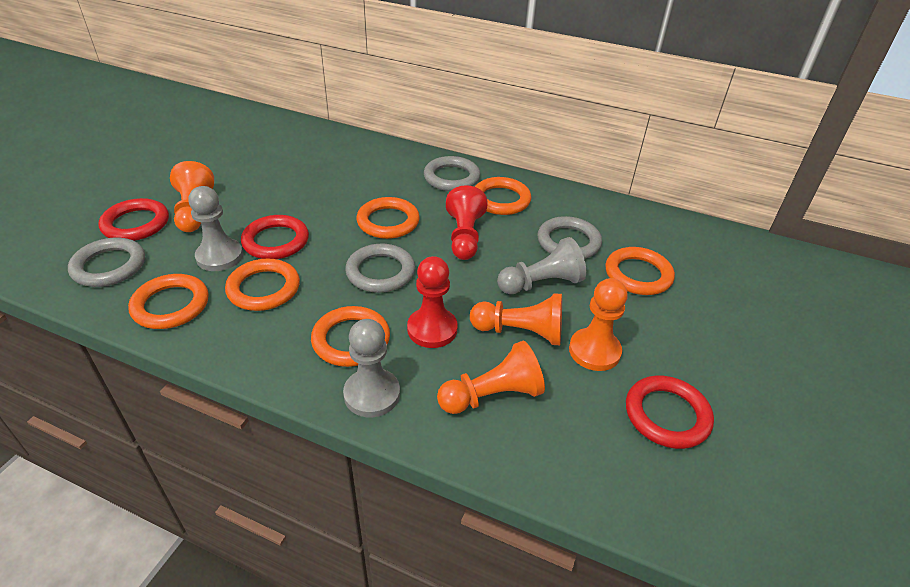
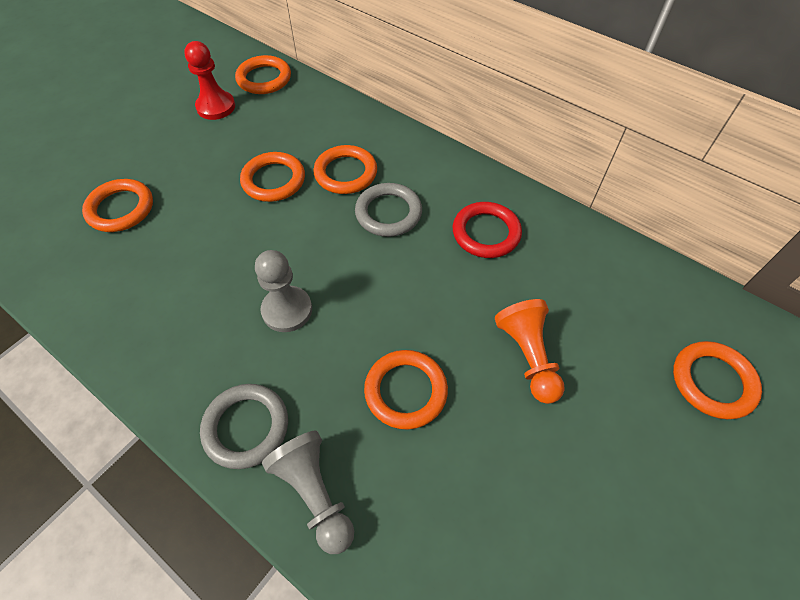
grey pawn: 3 -> 2
grey ring: 4 -> 2
orange pawn: 4 -> 1
red pawn: 2 -> 1
red ring: 3 -> 1

